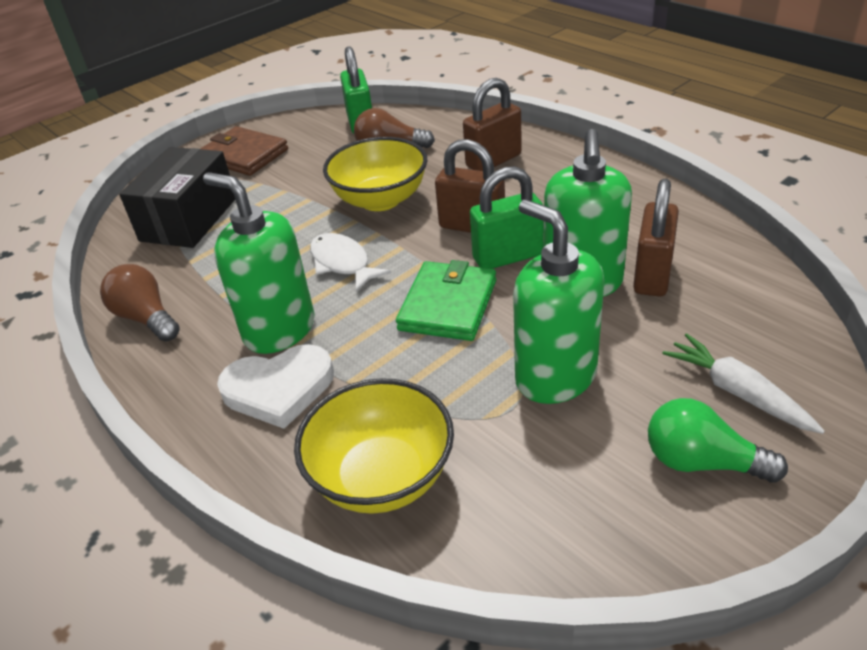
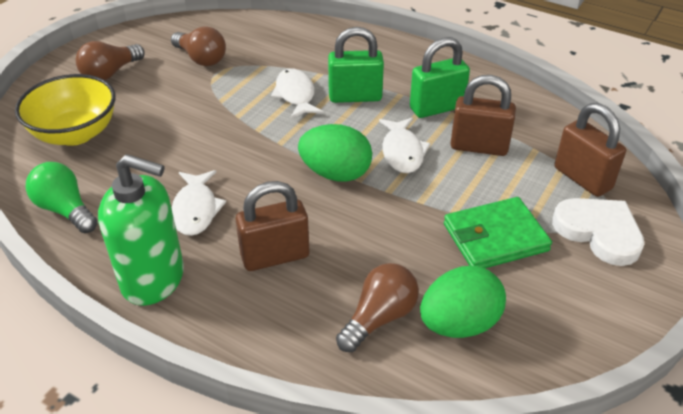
black box: 1 -> 0
brown light bulb: 2 -> 3
brown wallet: 1 -> 0
green egg: 0 -> 2
green soap dispenser: 3 -> 1
white carrot: 1 -> 0
white fish: 1 -> 3
yellow bowl: 2 -> 1

